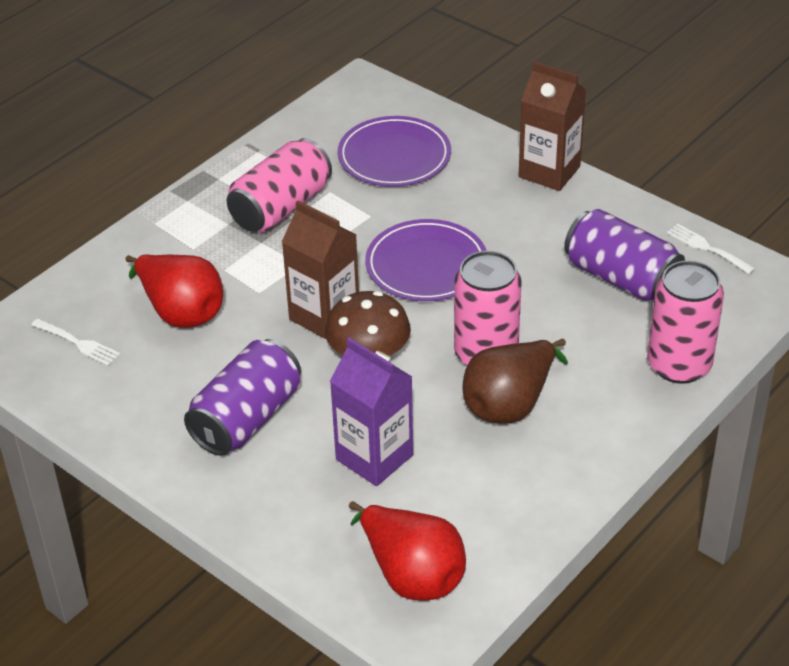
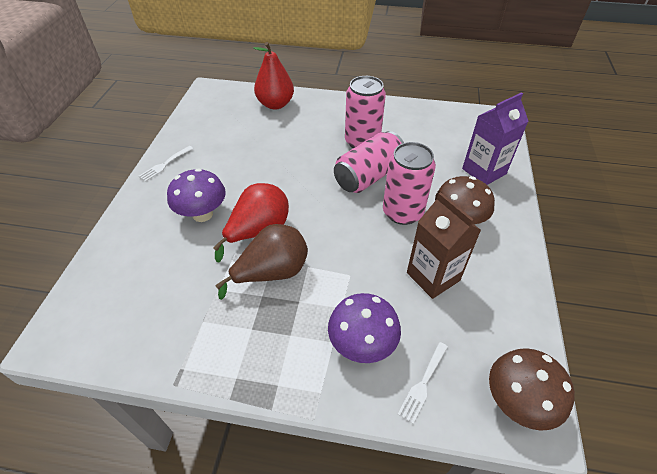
brown carton: 2 -> 1
brown mushroom: 1 -> 2
purple can: 2 -> 0
purple mushroom: 0 -> 2
purple plate: 2 -> 0

